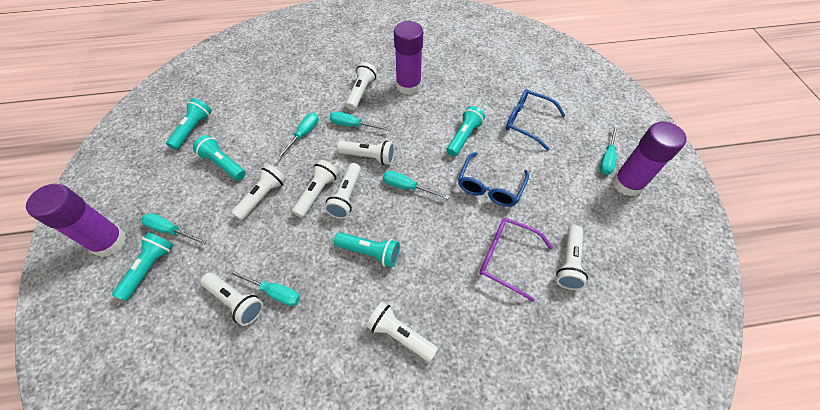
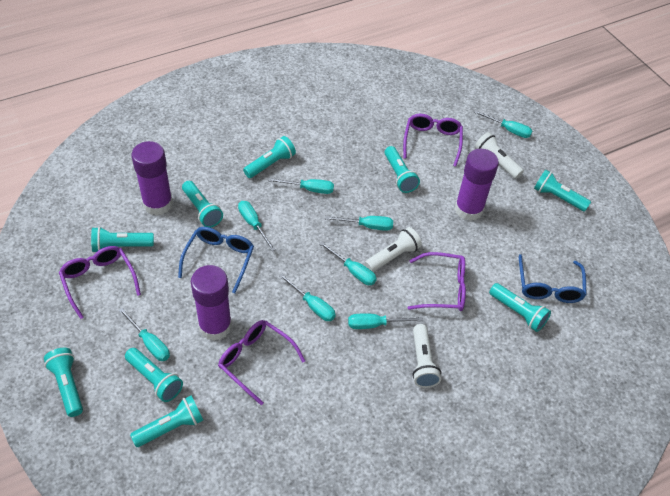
purple glasses: 1 -> 4
turquoise flashlight: 5 -> 9
turquoise screwdriver: 6 -> 8
white flashlight: 8 -> 3

